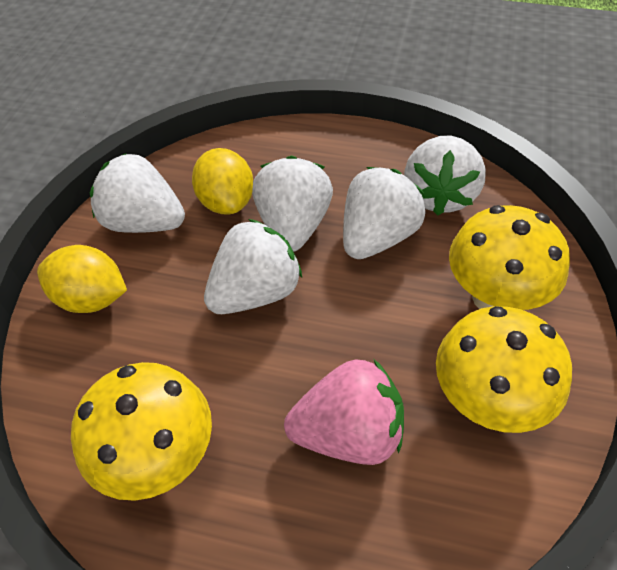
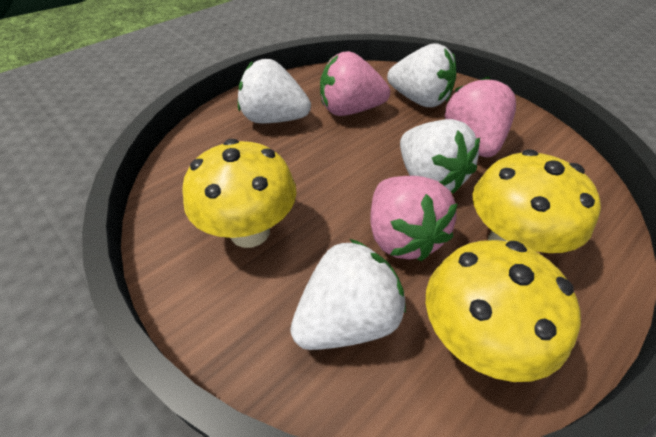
pink strawberry: 1 -> 3
white strawberry: 5 -> 4
yellow lemon: 2 -> 0

